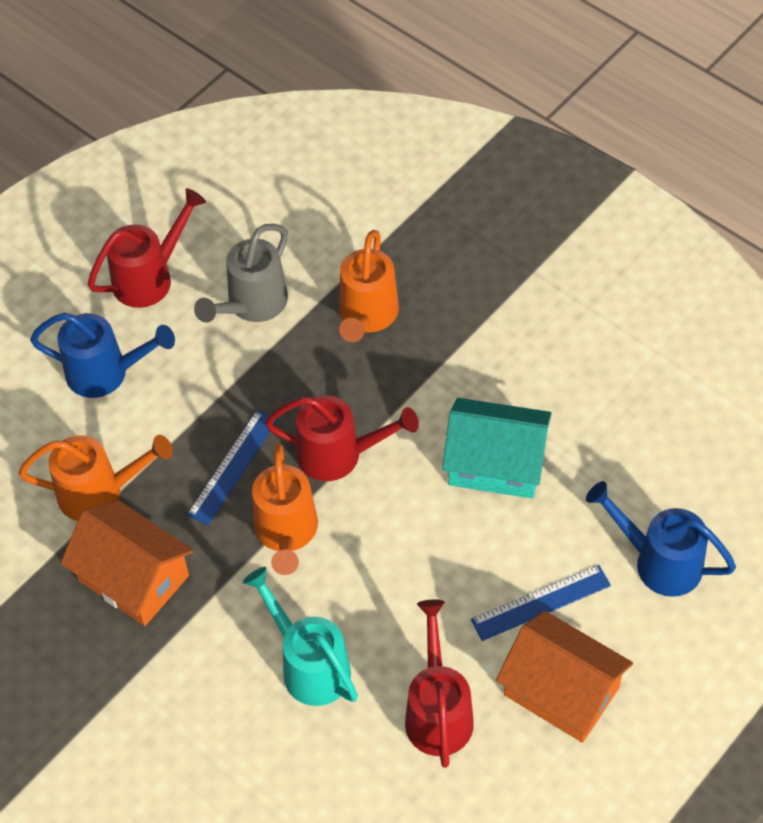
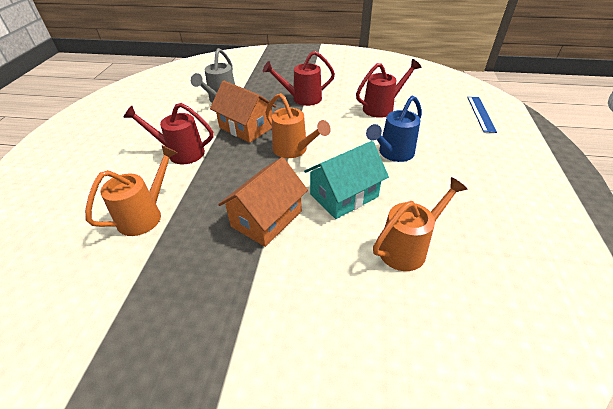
blue ruler: 2 -> 1
blue watering can: 2 -> 1
turquoise watering can: 1 -> 0

